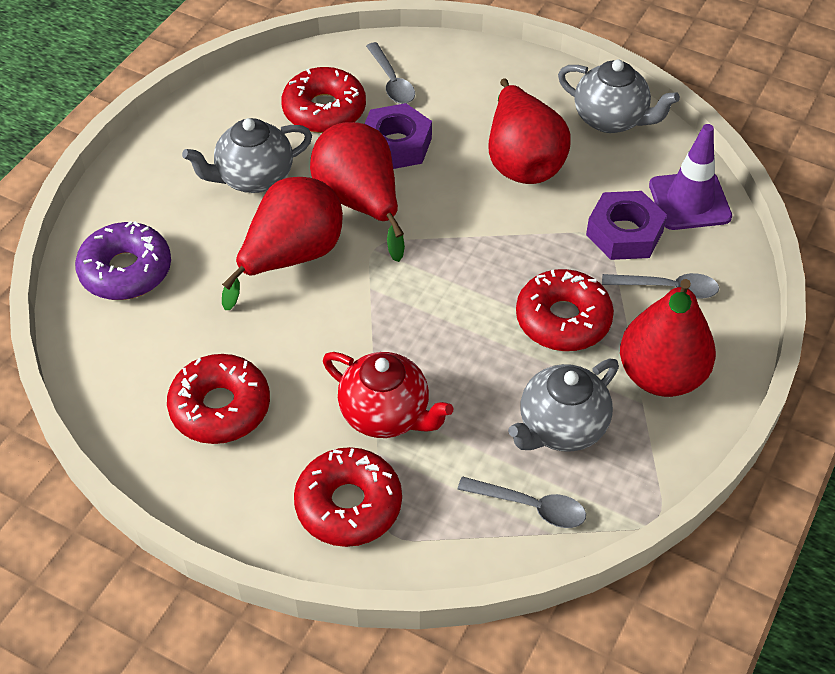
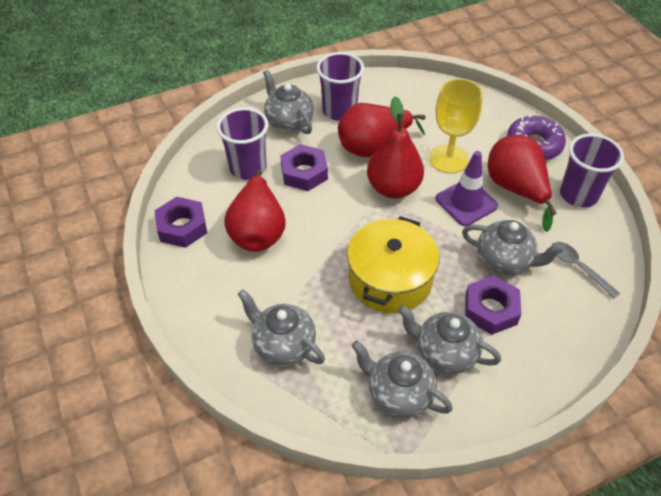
grey spoon: 3 -> 1
grey teapot: 3 -> 5
purple cup: 0 -> 3
purple nut: 2 -> 3
red donut: 4 -> 0
red teapot: 1 -> 0
yellow goblet: 0 -> 1
yellow pot: 0 -> 1

